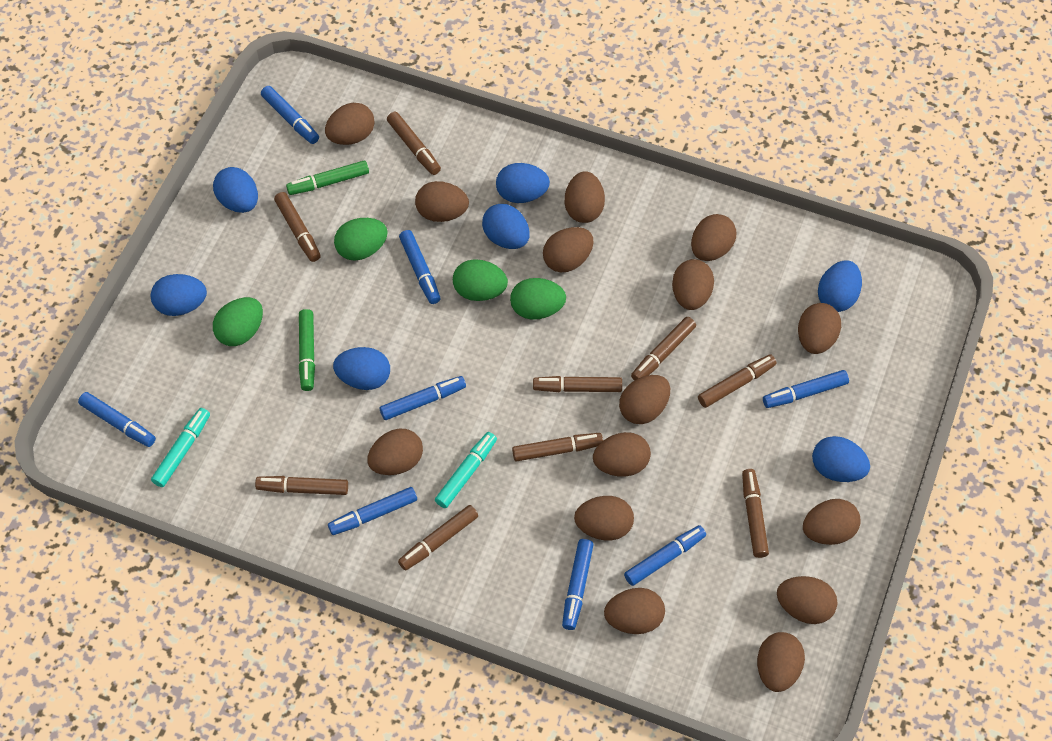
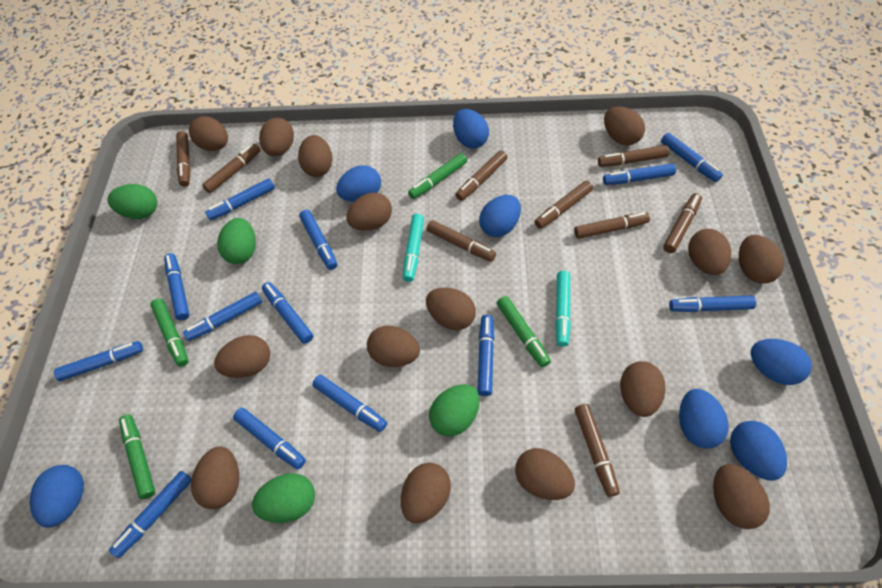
blue marker: 8 -> 13
green marker: 2 -> 4

